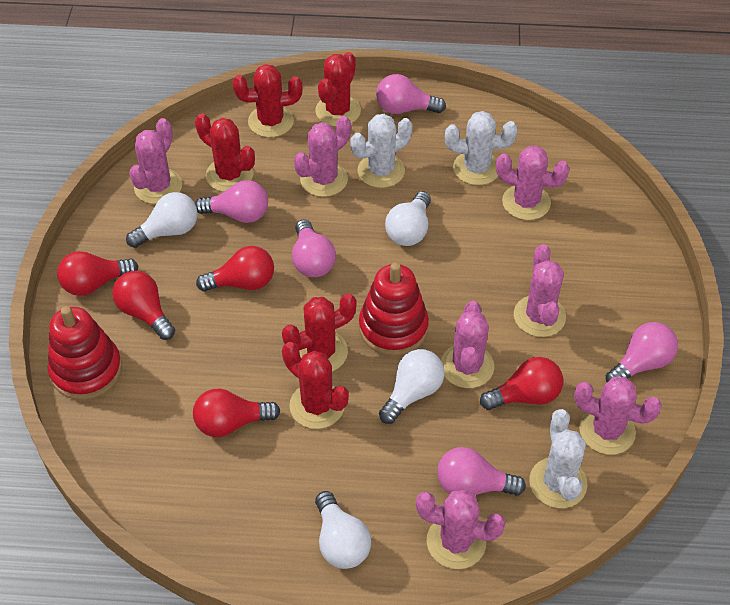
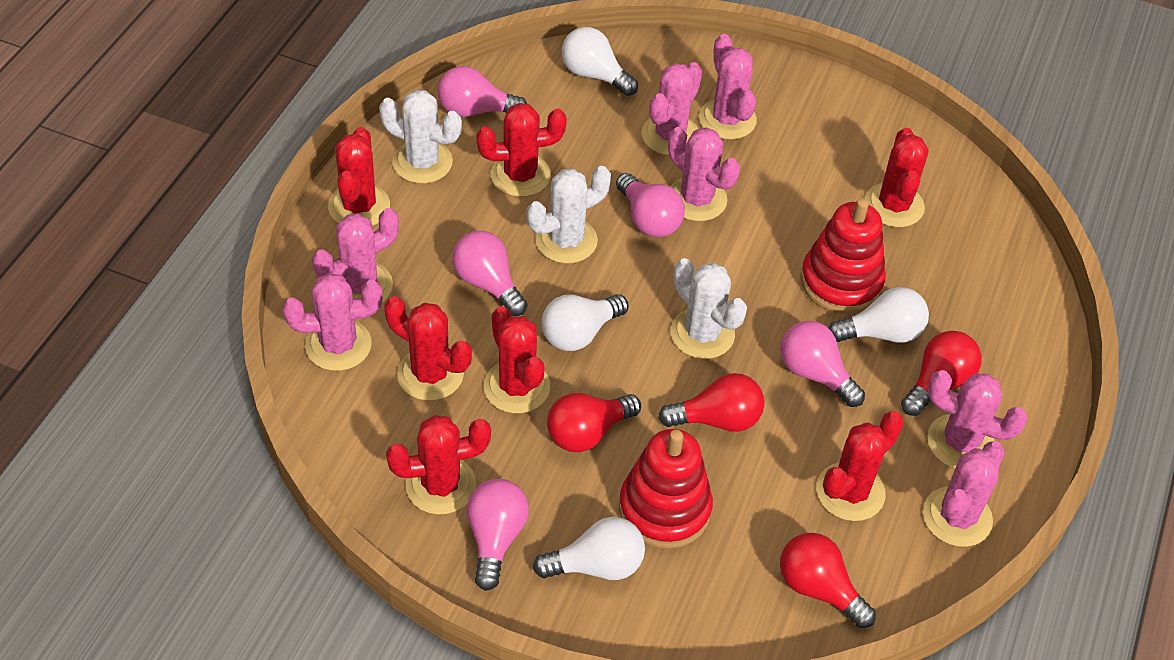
red cactus: 5 -> 7
red light bulb: 5 -> 4

